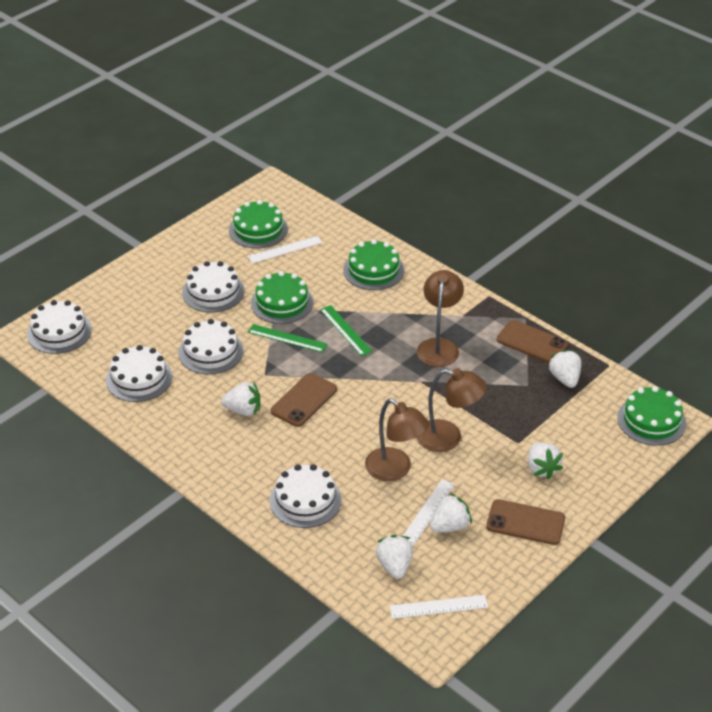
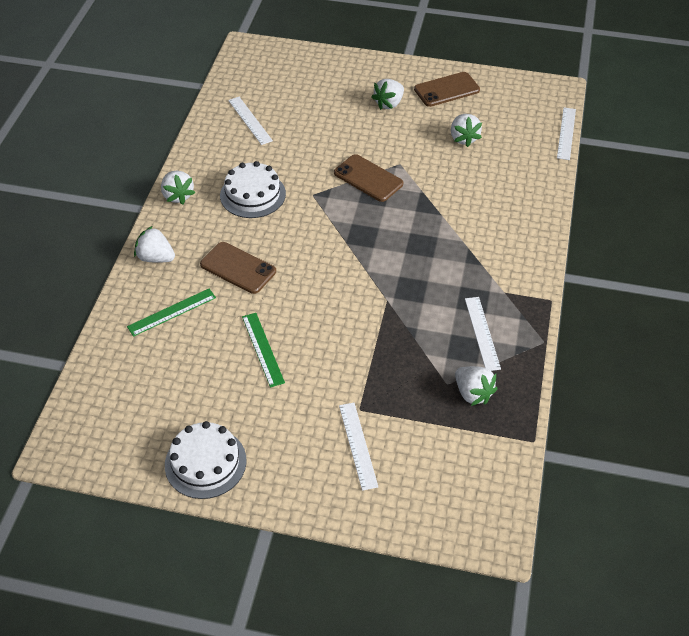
brown lamp: 3 -> 0
green cake: 4 -> 0
white cake: 5 -> 2
white ruler: 3 -> 4

